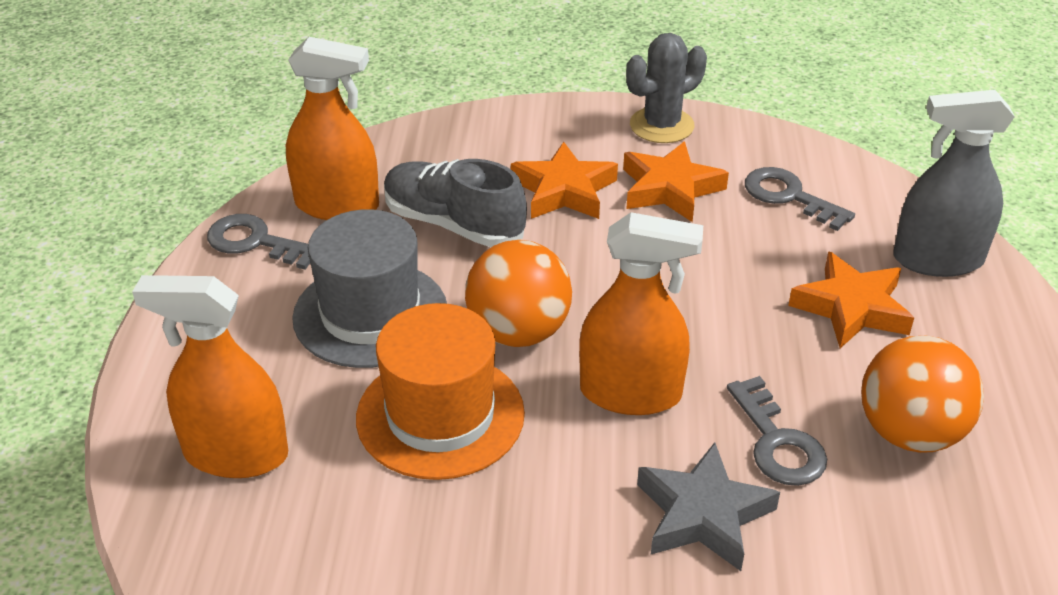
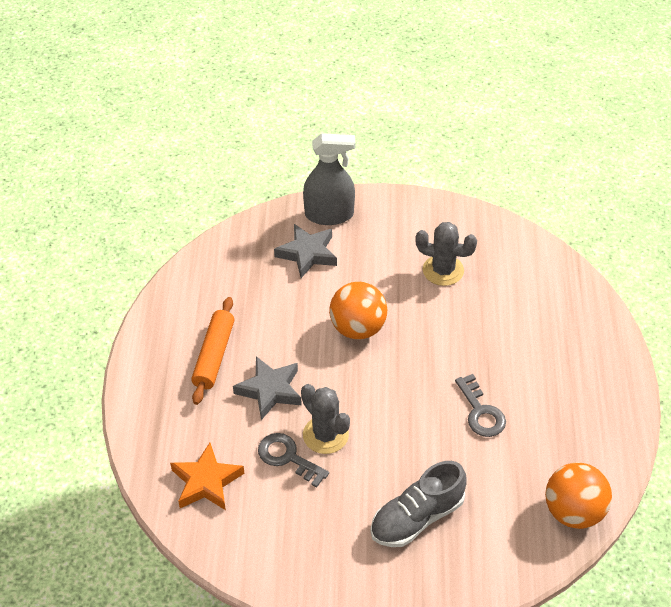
grey cactus: 1 -> 2
grey hat: 1 -> 0
grey key: 3 -> 2
grey star: 1 -> 2
orange hat: 1 -> 0
orange rolling pin: 0 -> 1
orange spray bottle: 3 -> 0
orange star: 3 -> 1

